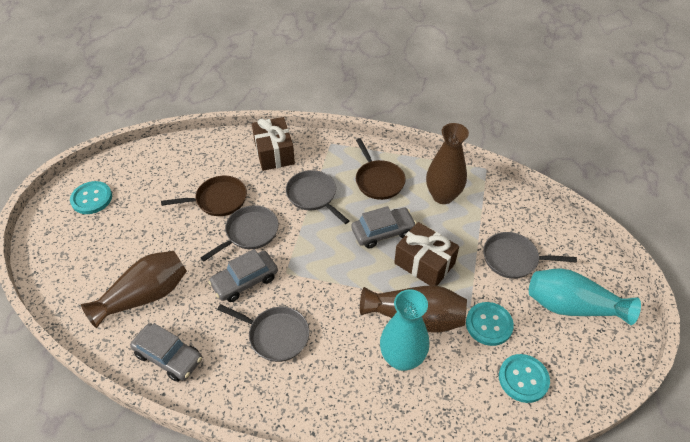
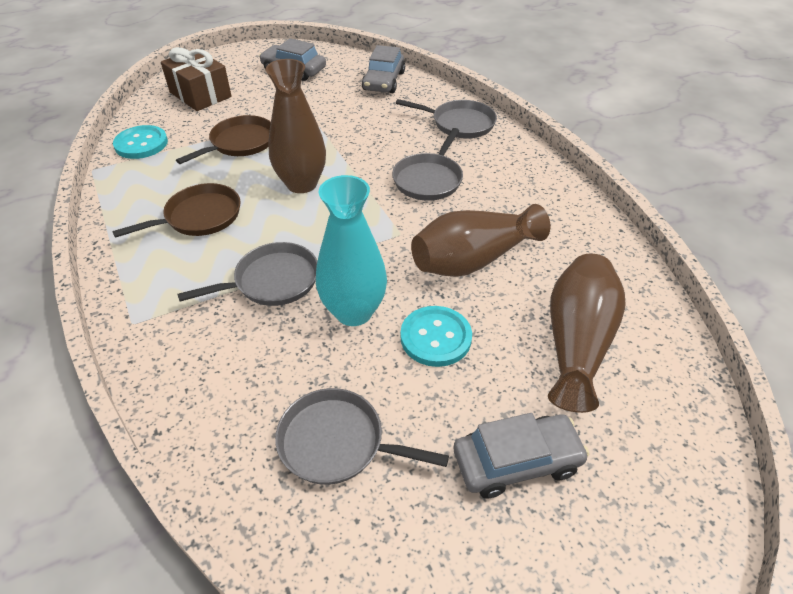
brown gift: 2 -> 1
turquoise button: 3 -> 2
turquoise vase: 2 -> 1

